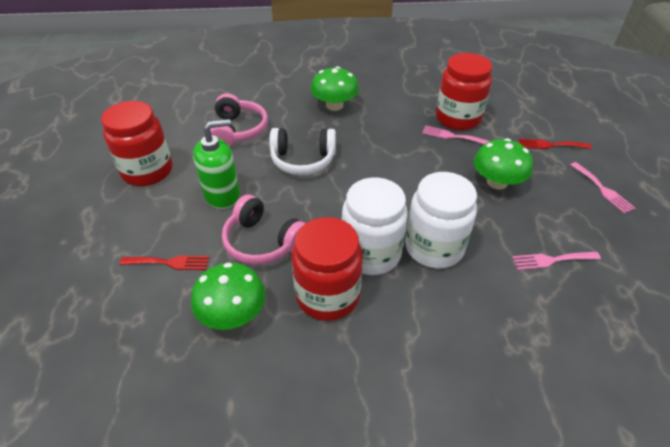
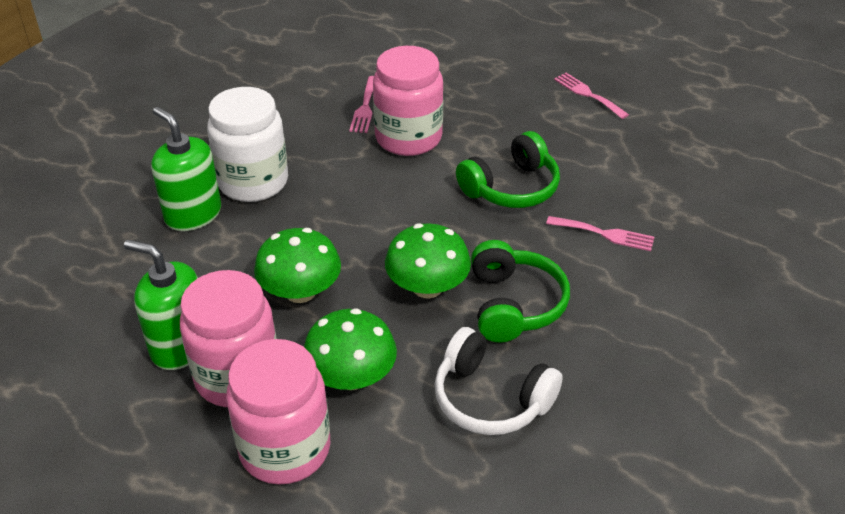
green headphones: 0 -> 2
green soap dispenser: 1 -> 2
pink headphones: 2 -> 0
pink jar: 0 -> 3
red fork: 2 -> 0
red jar: 3 -> 0
white jar: 2 -> 1

